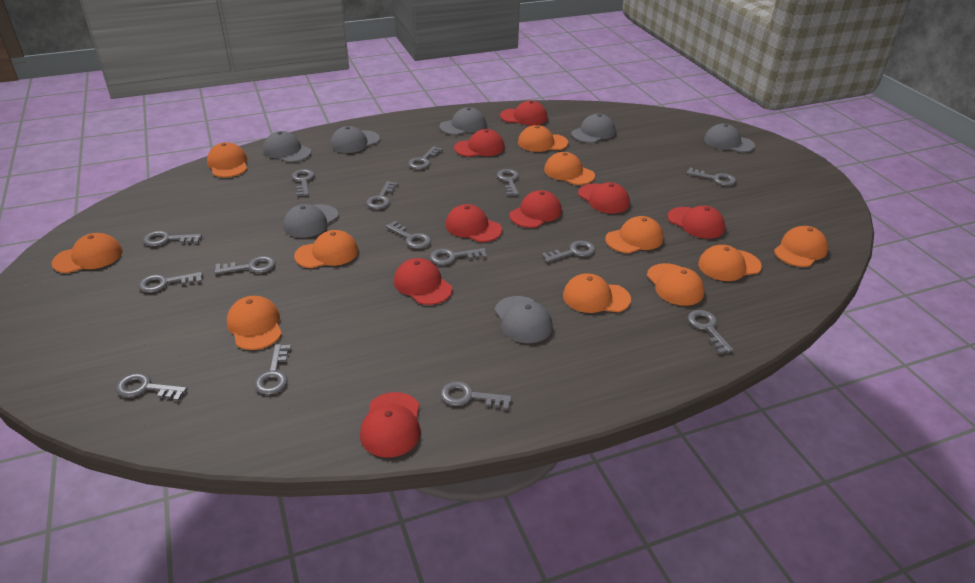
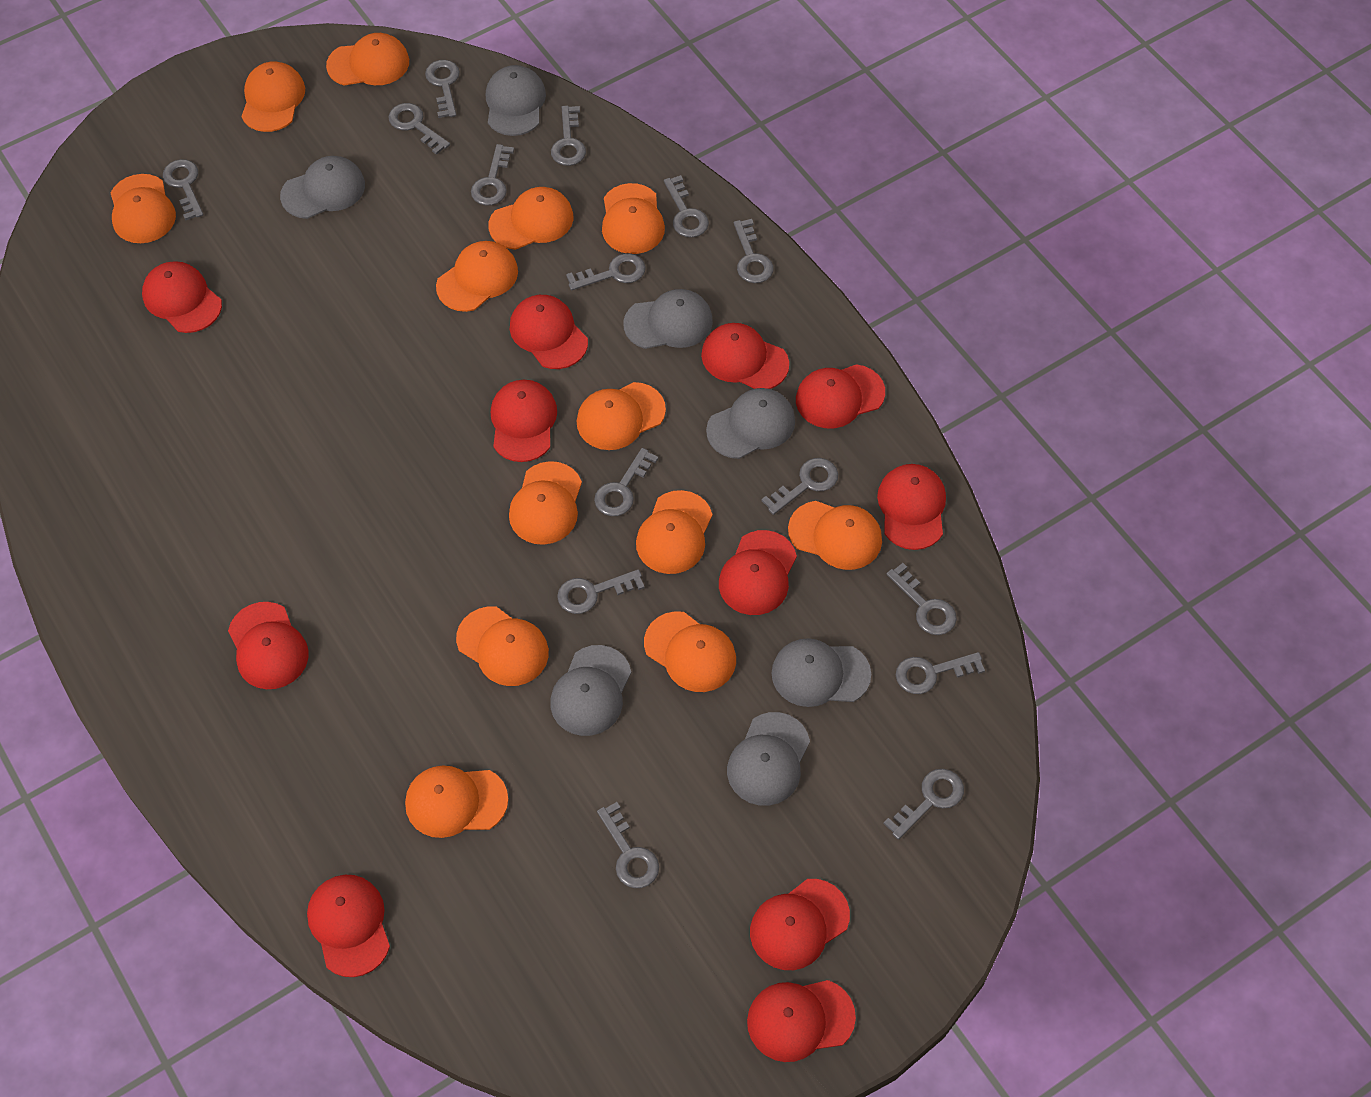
orange cap: 11 -> 13
red cap: 8 -> 11

